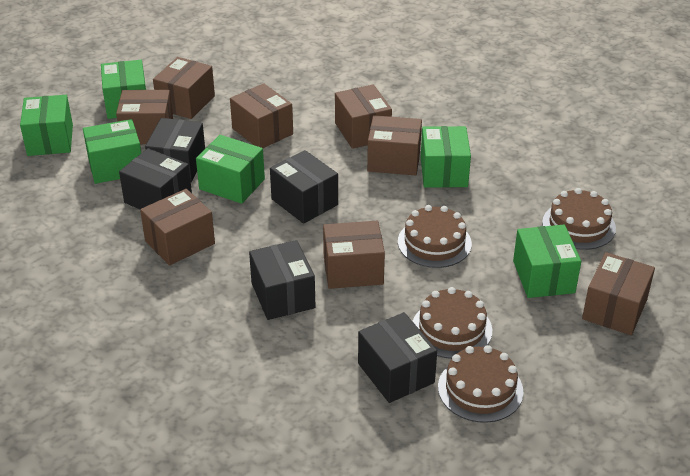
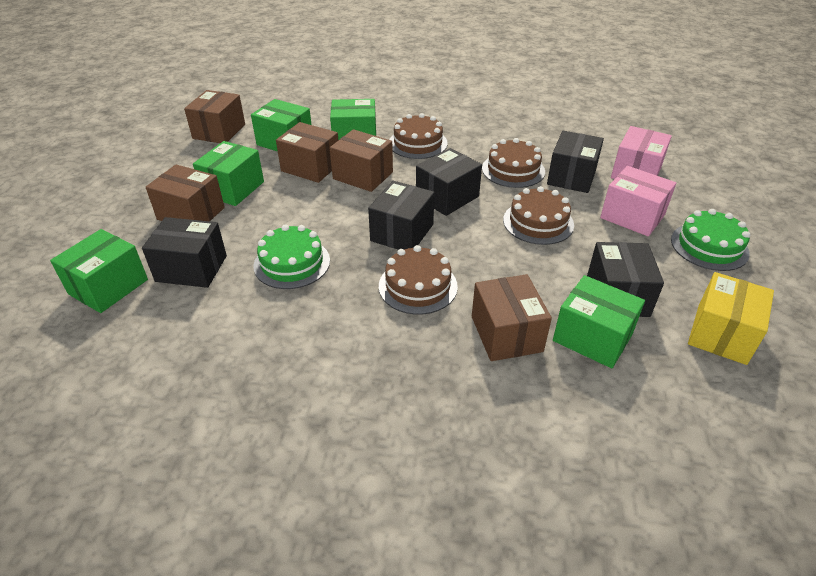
brown box: 8 -> 5
green box: 6 -> 5
green cake: 0 -> 2
pink box: 0 -> 2
yellow box: 0 -> 1

